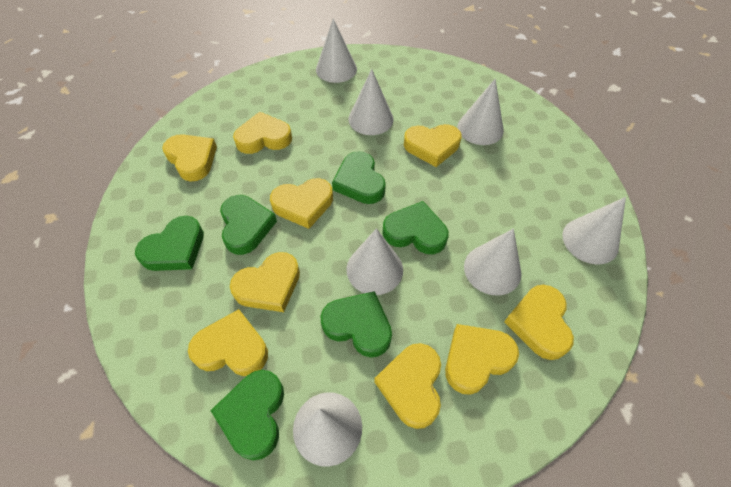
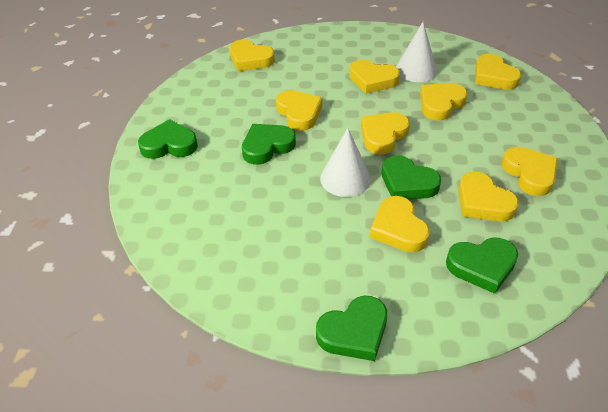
green heart: 6 -> 5
white cone: 7 -> 2

